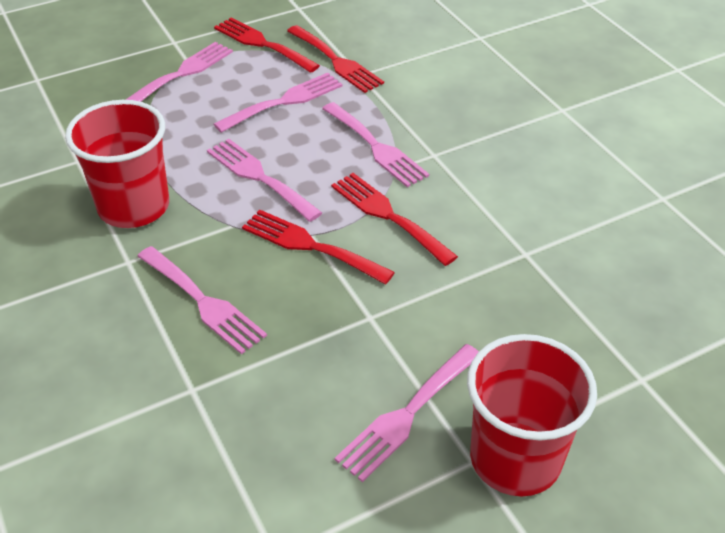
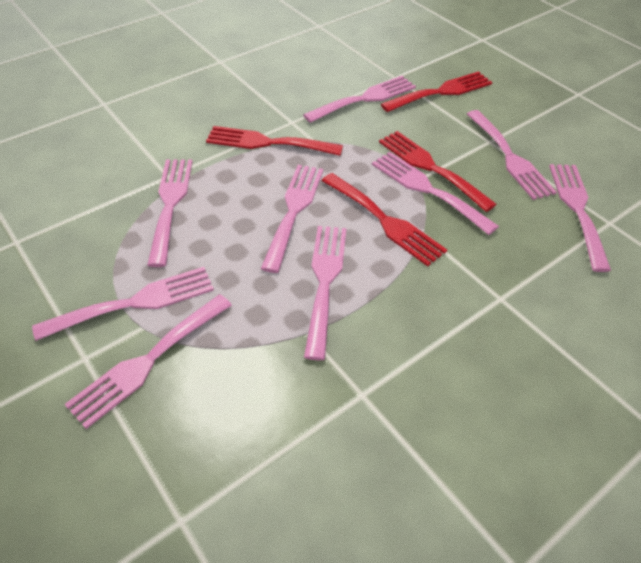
pink fork: 6 -> 9
red cup: 2 -> 0

